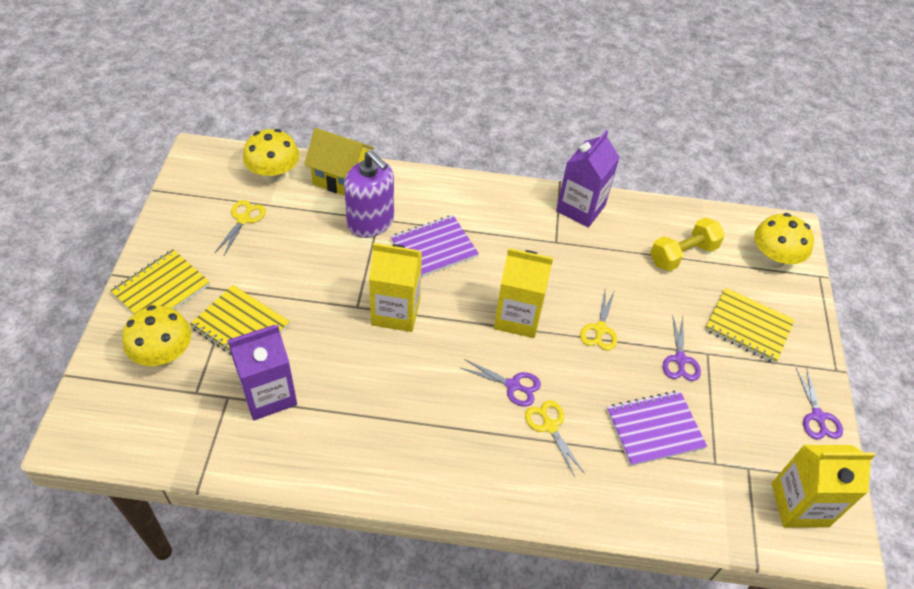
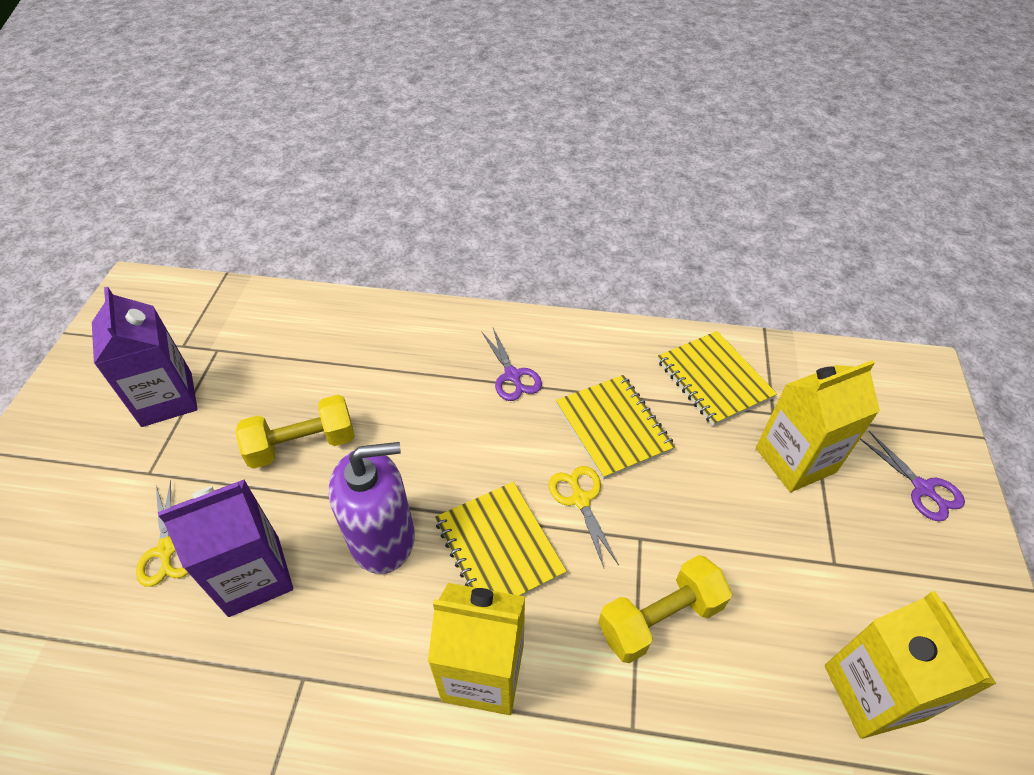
purple notebook: 2 -> 0
purple scissors: 3 -> 2
yellow dumbbell: 1 -> 2
yellow house: 1 -> 0
yellow mushroom: 3 -> 0
yellow scissors: 3 -> 2

